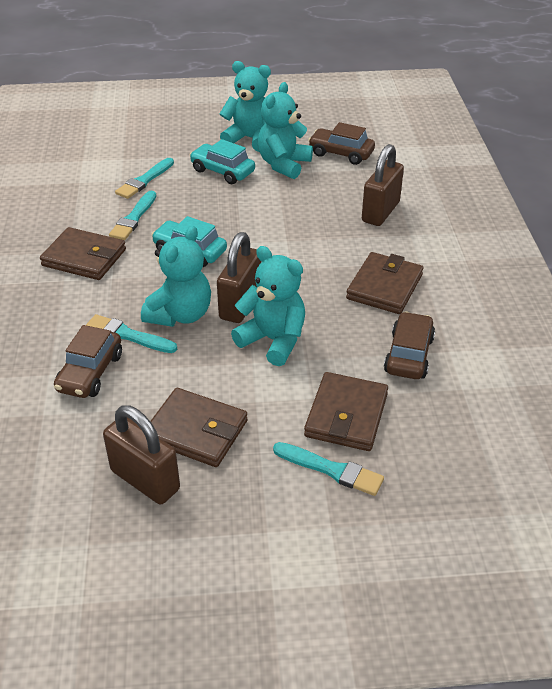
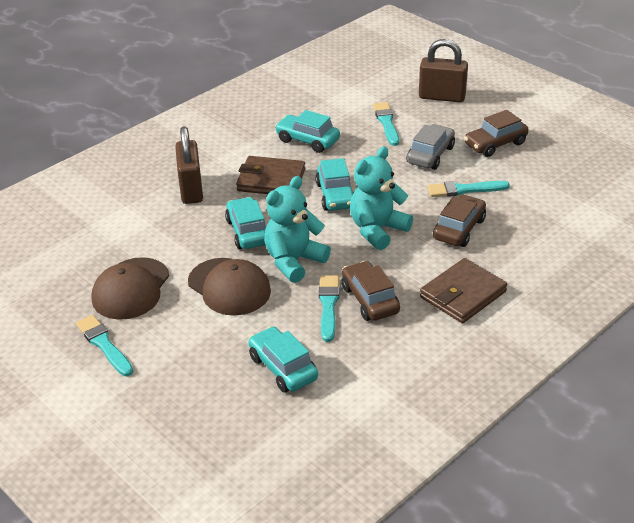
brown cap: 0 -> 2
brown padlock: 3 -> 2
brown wallet: 4 -> 2
grey car: 0 -> 1
turquoise car: 2 -> 4
turquoise teddy bear: 4 -> 2

